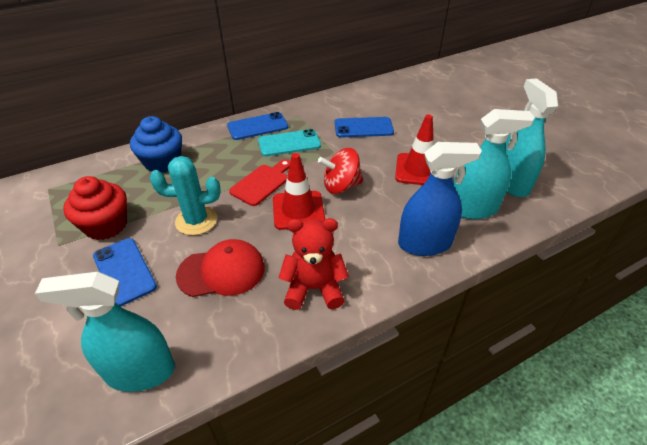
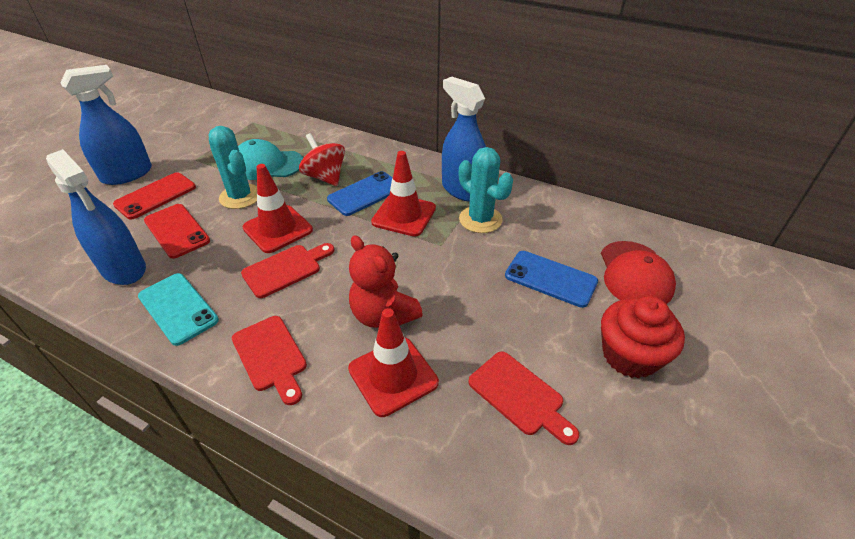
blue cupcake: 1 -> 0
blue phone: 3 -> 2
blue spray bottle: 1 -> 3
red cutting board: 1 -> 3
red phone: 0 -> 2
red traffic cone: 2 -> 3
turquoise cactus: 1 -> 2
turquoise cap: 0 -> 1
turquoise spray bottle: 3 -> 0

